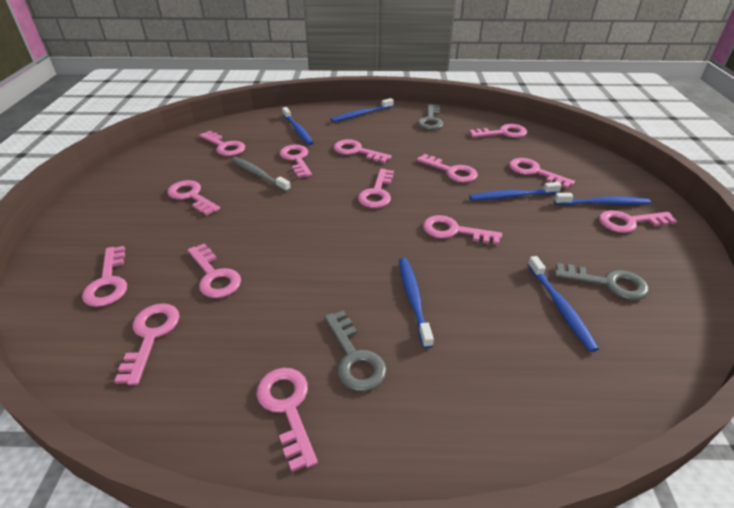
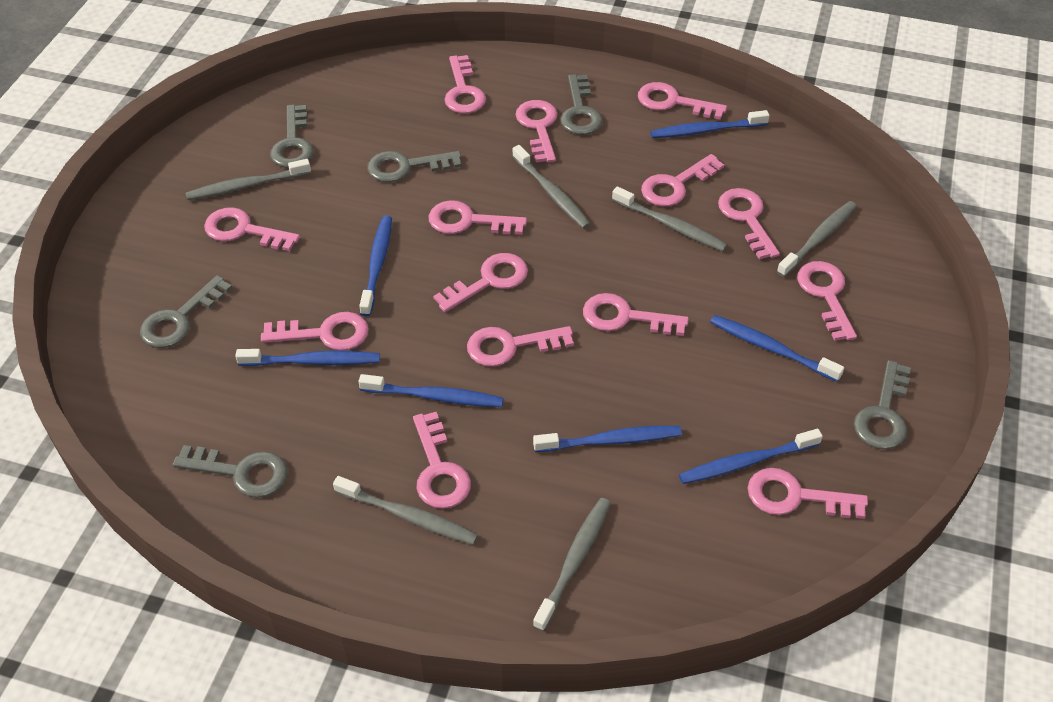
blue toothbrush: 6 -> 7
grey key: 3 -> 6
grey toothbrush: 1 -> 6

